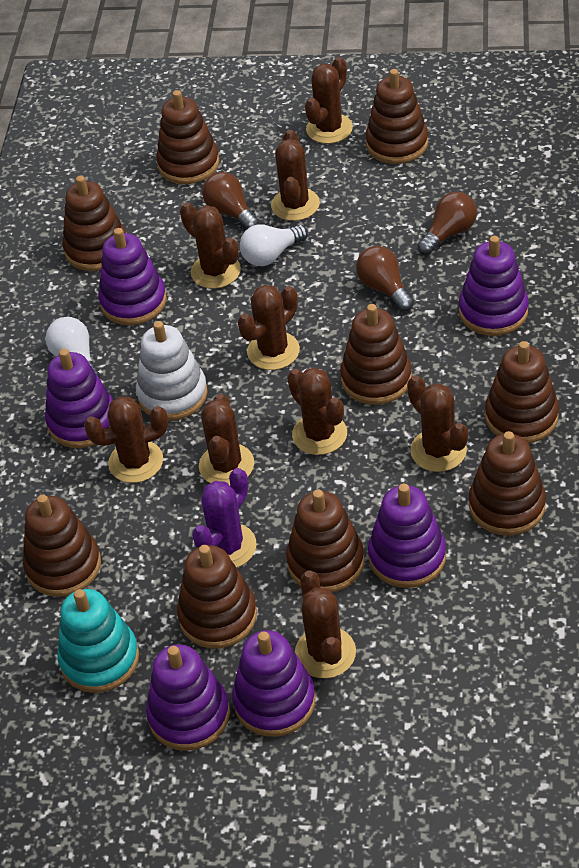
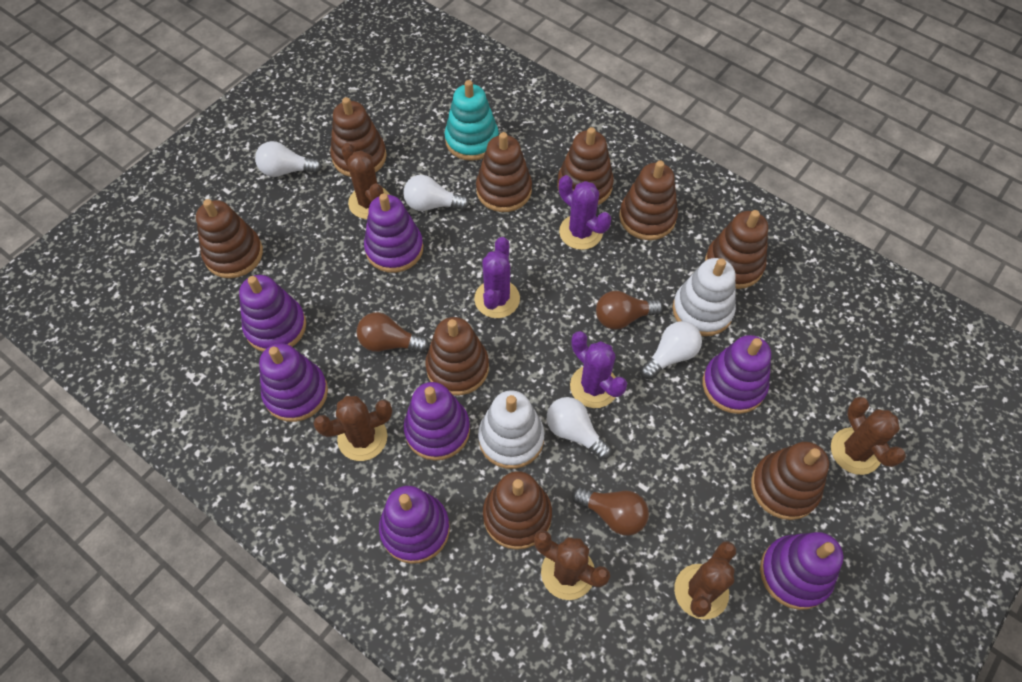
brown cactus: 9 -> 5
purple cactus: 1 -> 3
purple stacking toy: 6 -> 7
white light bulb: 2 -> 4
white stacking toy: 1 -> 2

